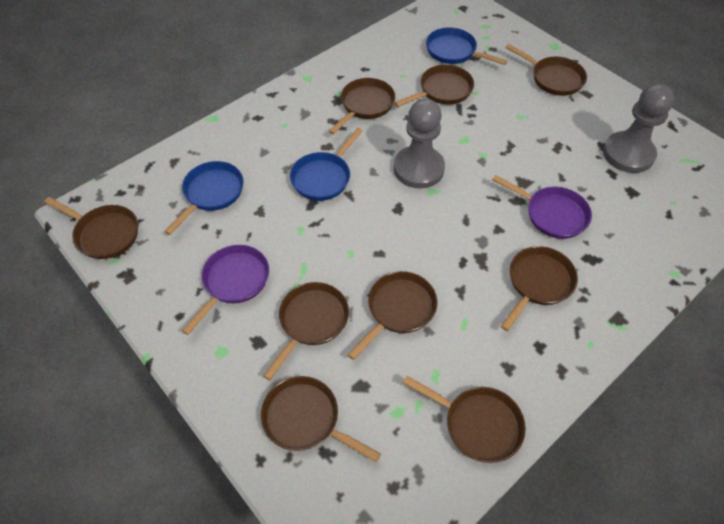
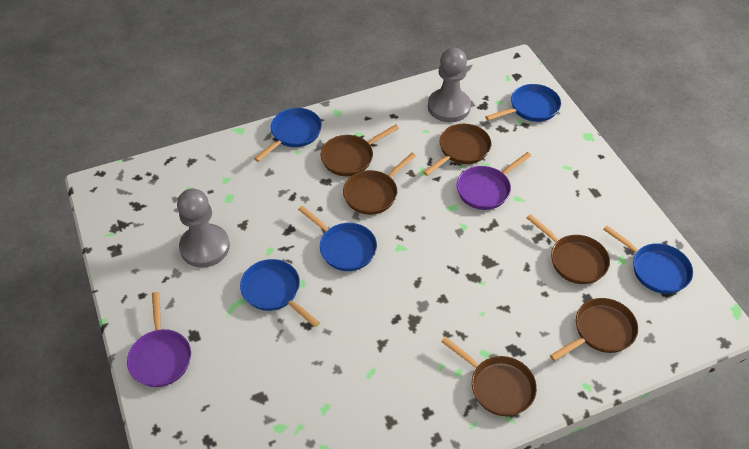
blue pan: 3 -> 5
brown pan: 9 -> 6

